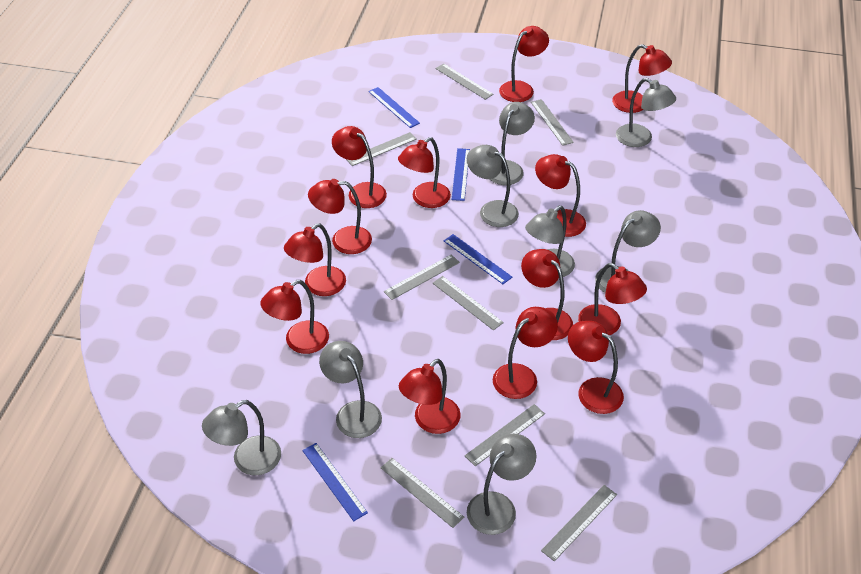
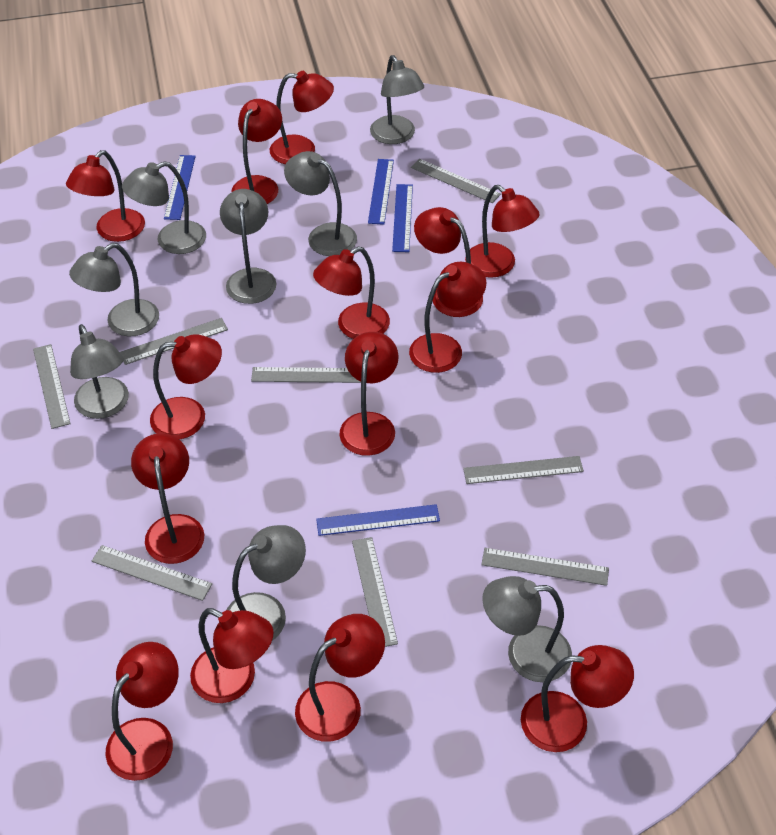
red lamp: 13 -> 14

